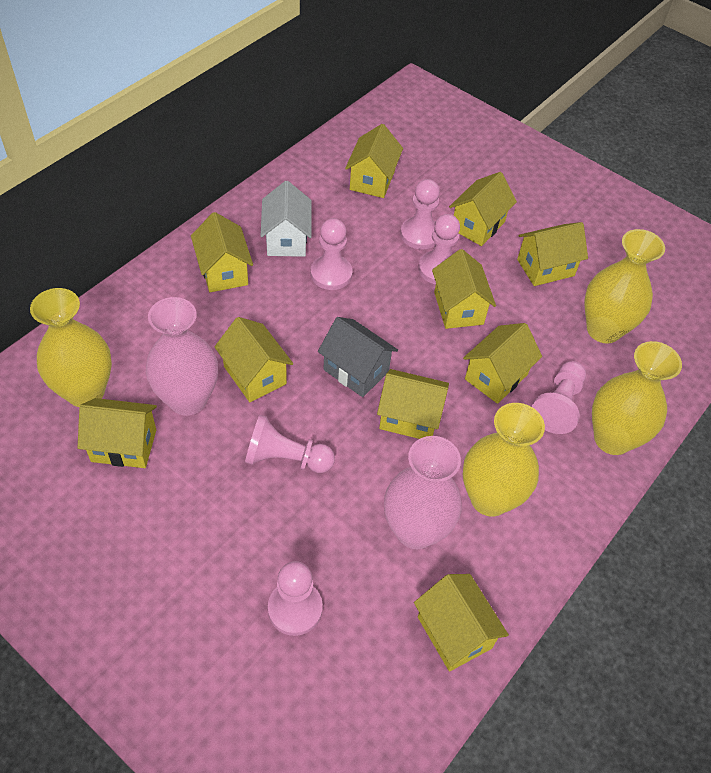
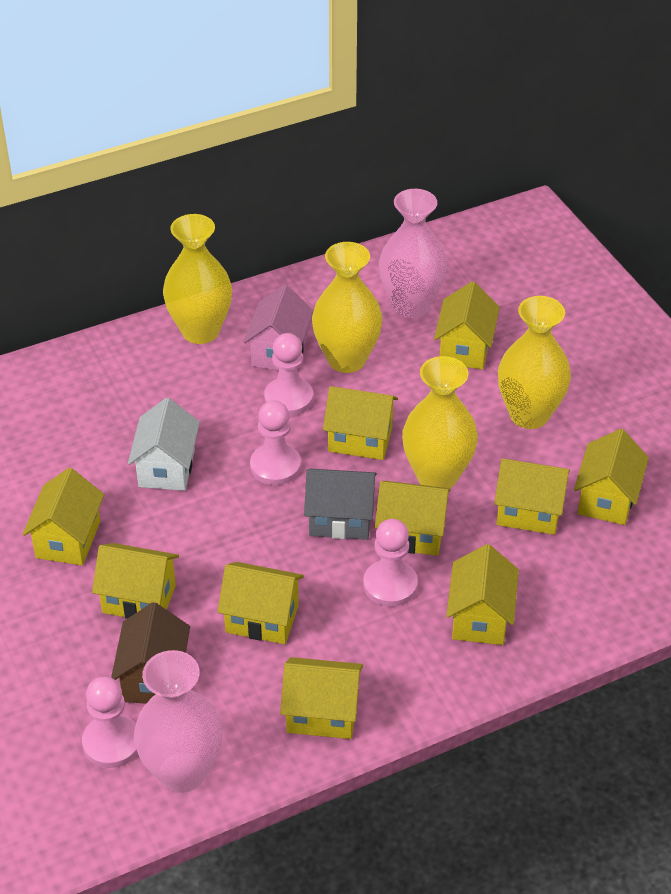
brown house: 0 -> 1
pink house: 0 -> 1
pink pawn: 6 -> 4

